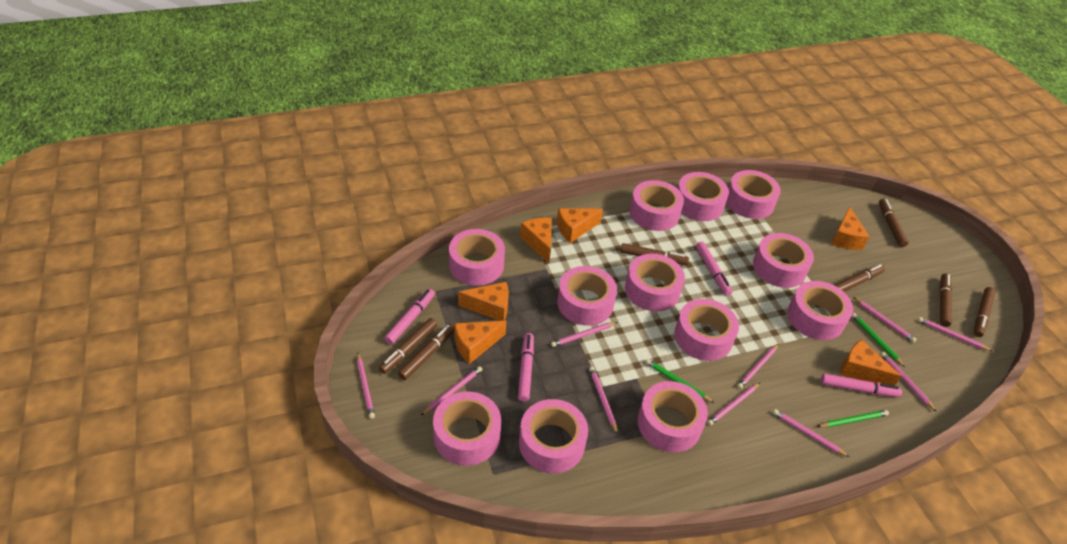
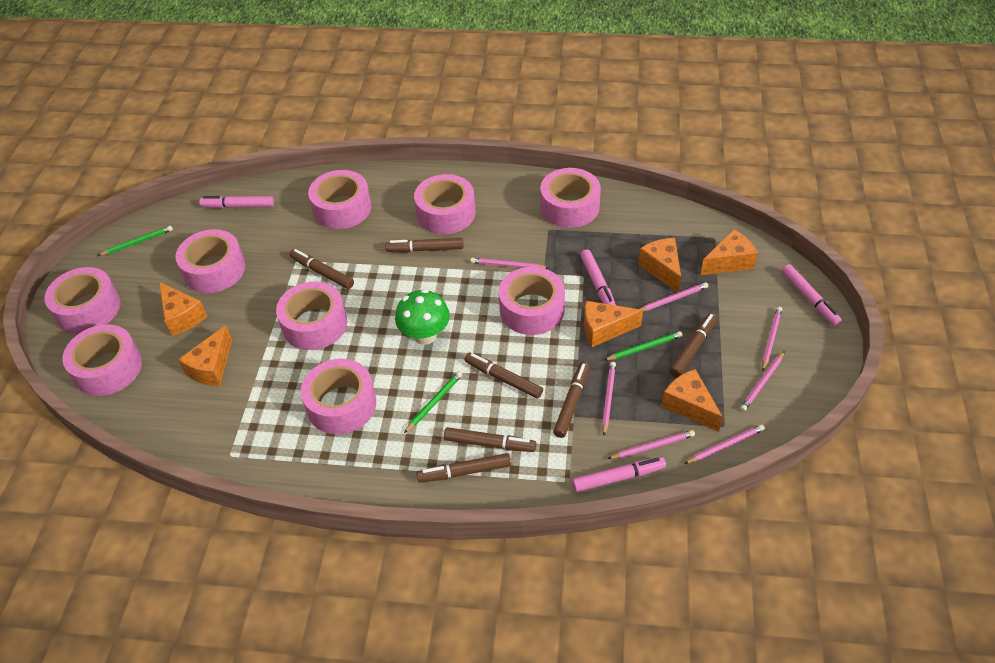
green mushroom: 0 -> 1
pink pencil: 10 -> 7
pink tape: 12 -> 9

